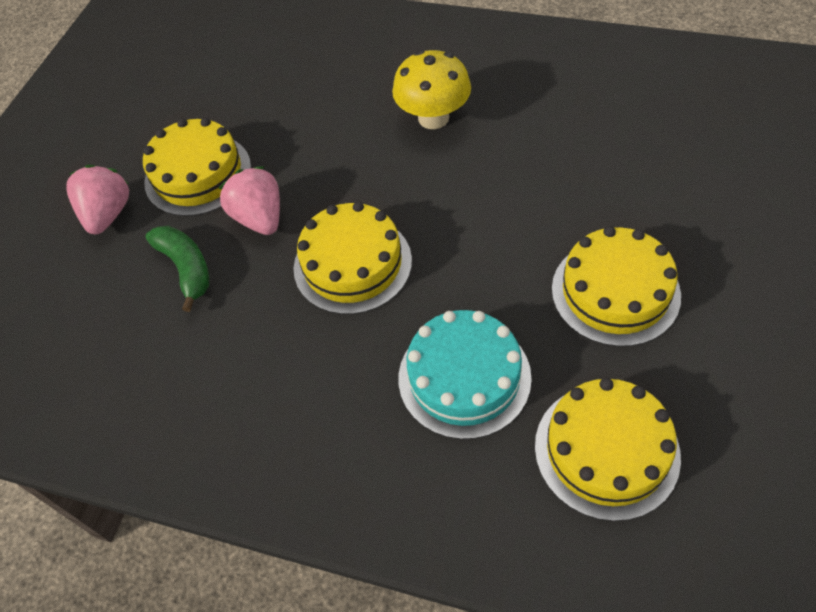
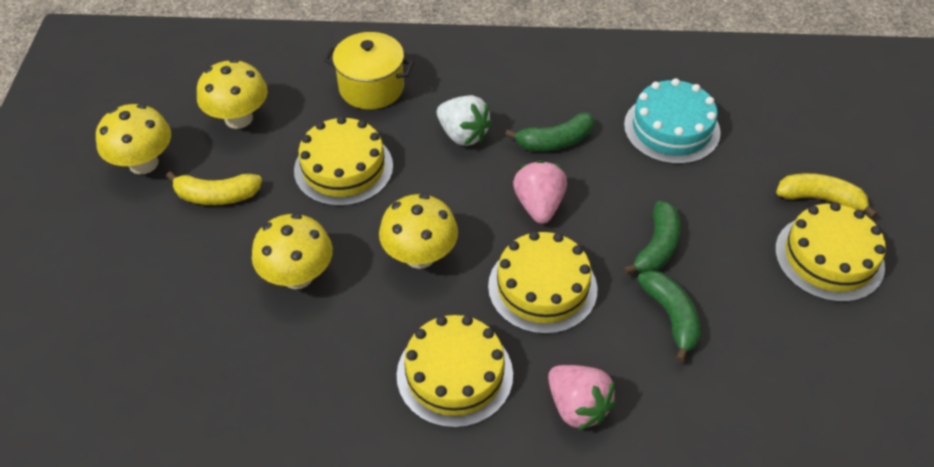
green banana: 1 -> 3
white strawberry: 0 -> 1
yellow banana: 0 -> 2
yellow mushroom: 1 -> 4
yellow pot: 0 -> 1

